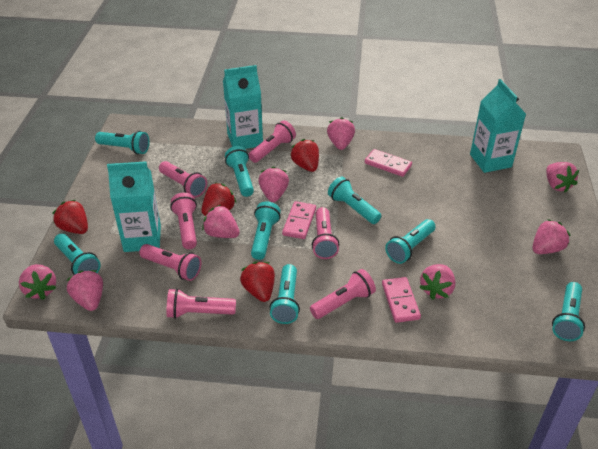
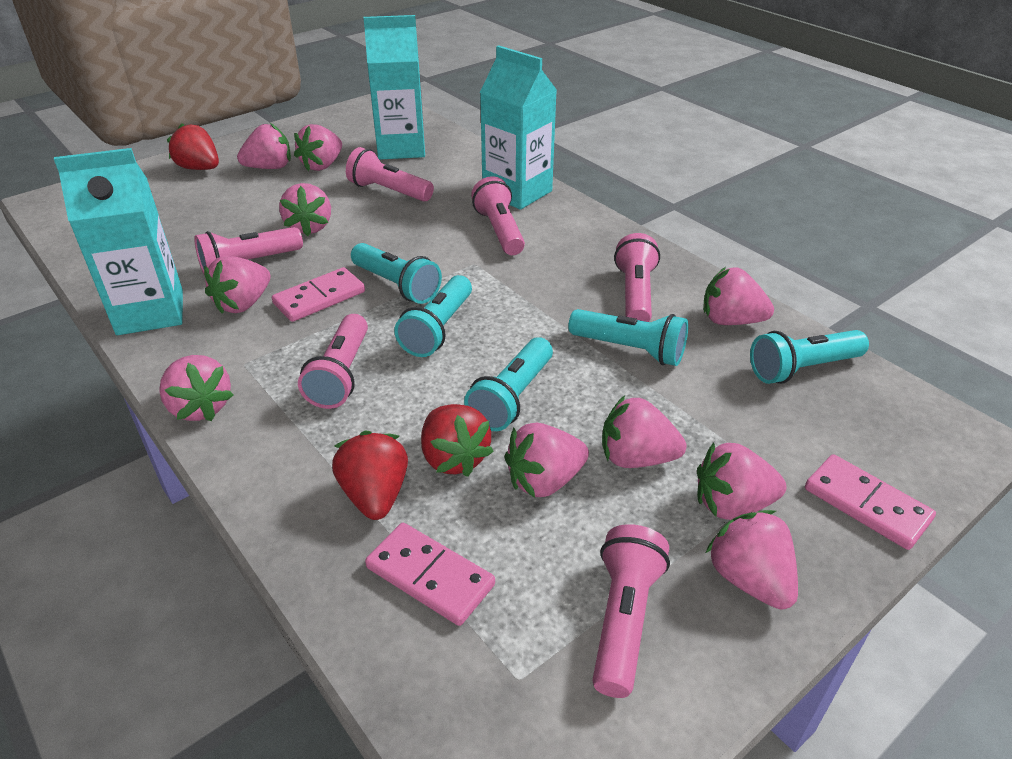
pink flashlight: 7 -> 6
pink strawberry: 8 -> 10
red strawberry: 4 -> 3
turquoise flashlight: 8 -> 5

